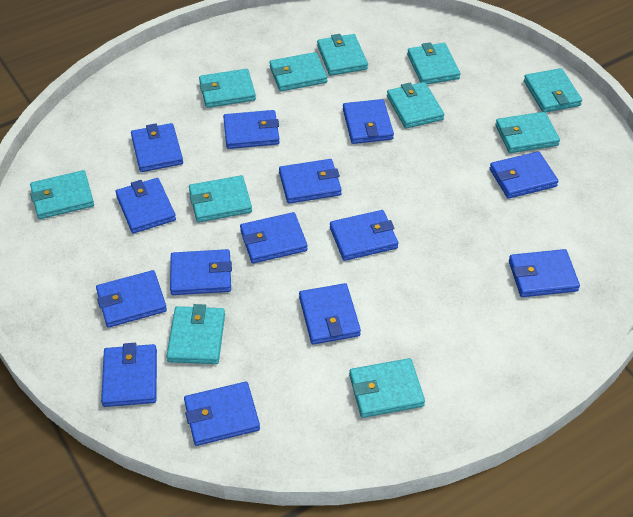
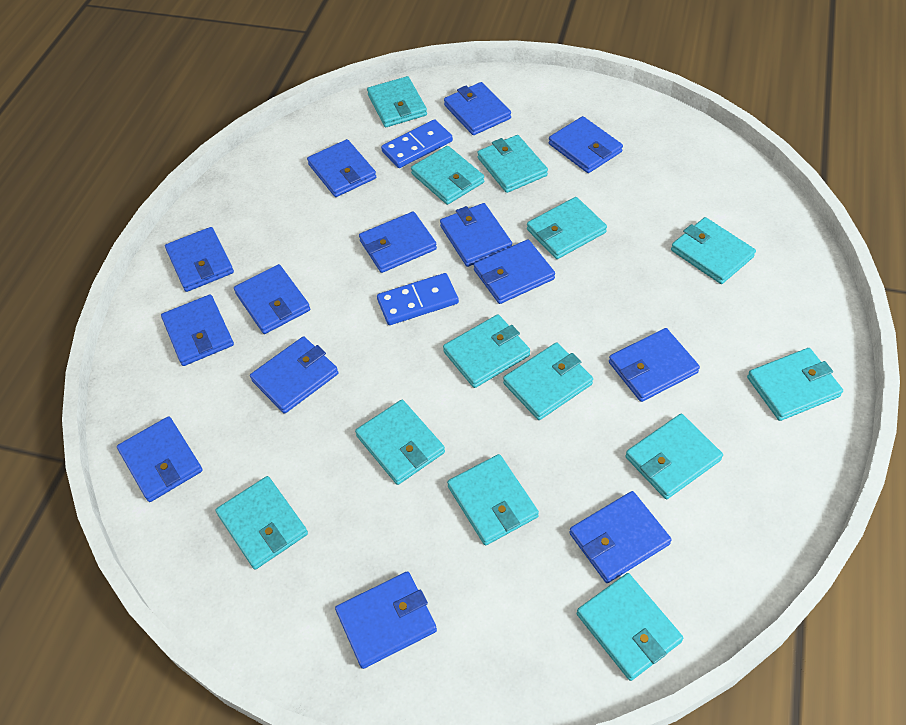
blue domino: 0 -> 2
turquoise wallet: 11 -> 13

